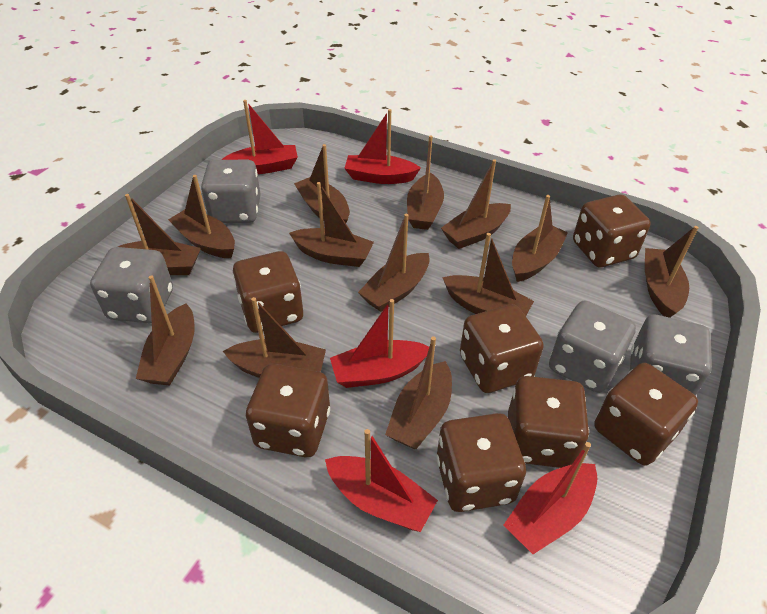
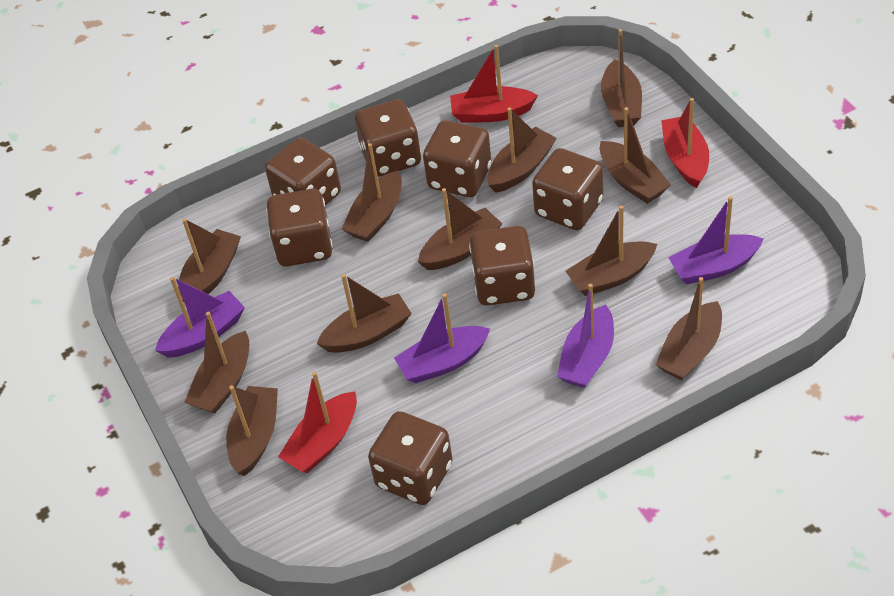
brown boat: 13 -> 11
grey dice: 4 -> 0
purple boat: 0 -> 4
red boat: 5 -> 3

